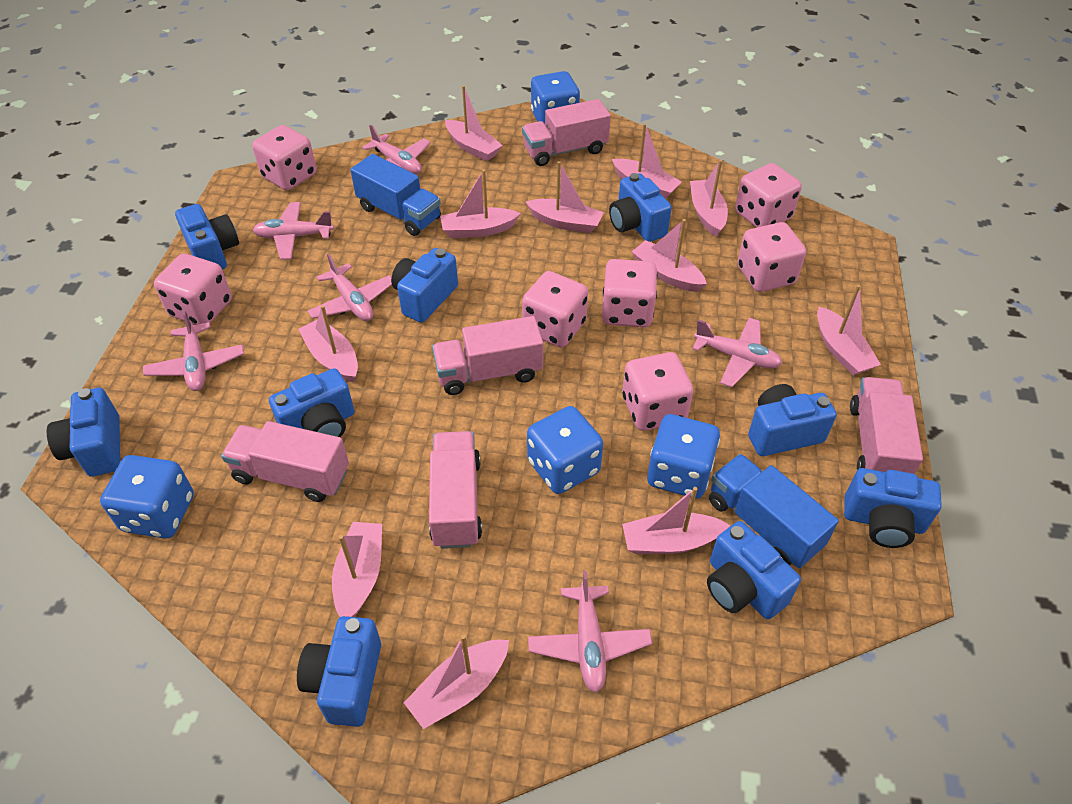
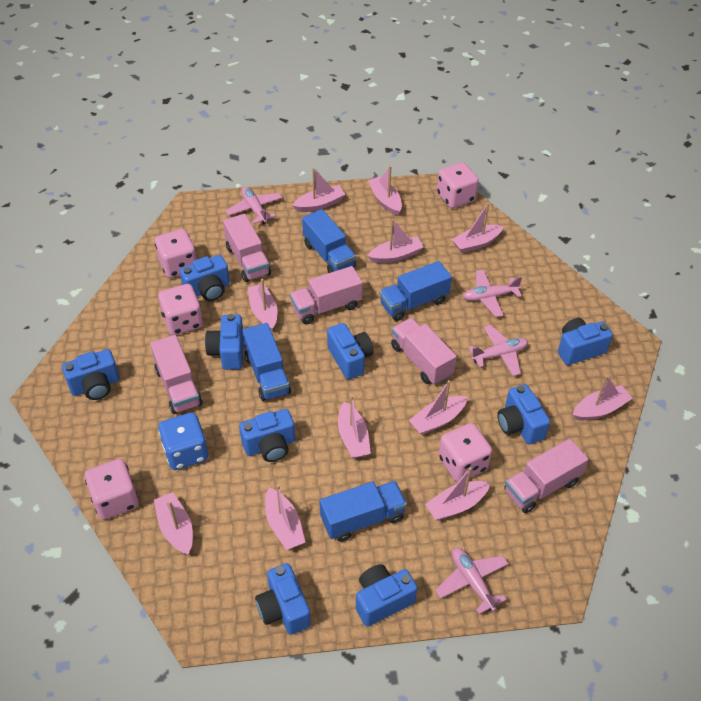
blue dice: 4 -> 1
blue truck: 2 -> 4
pink dice: 7 -> 5
pink plane: 6 -> 4

